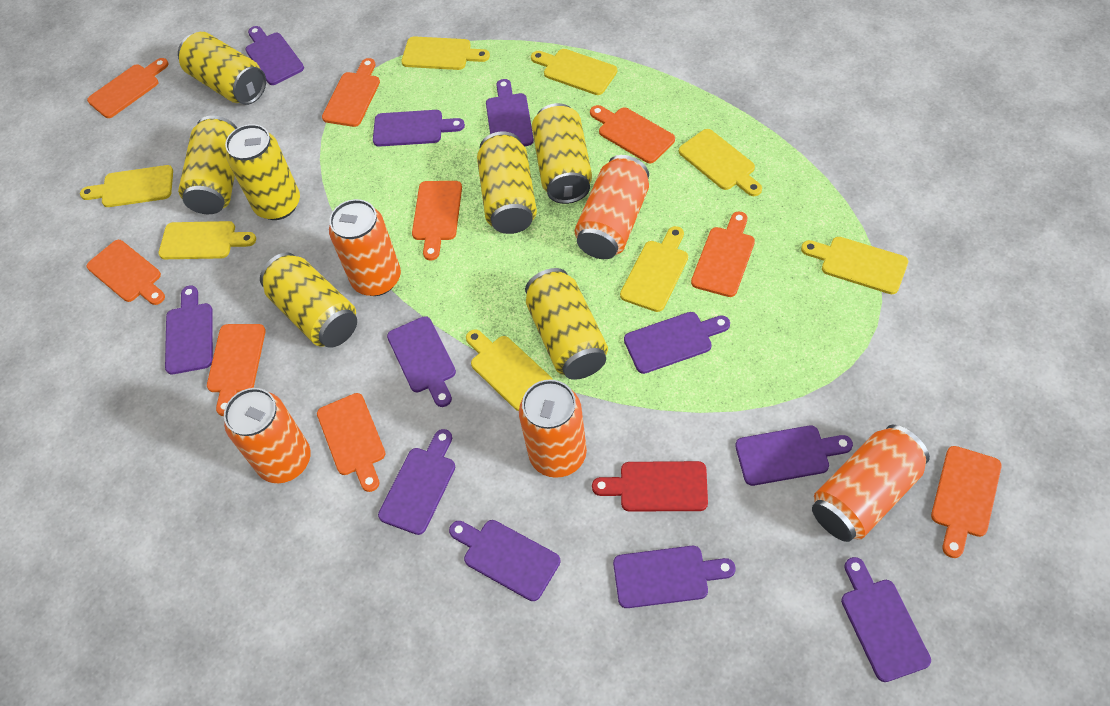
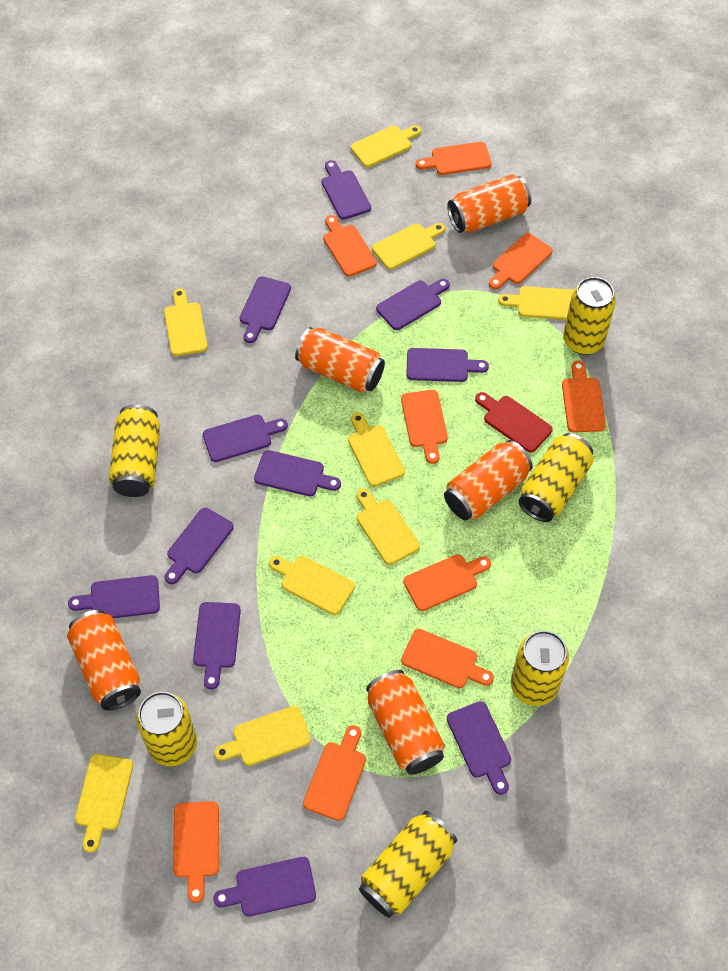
yellow can: 7 -> 6
yellow cutting board: 8 -> 9

